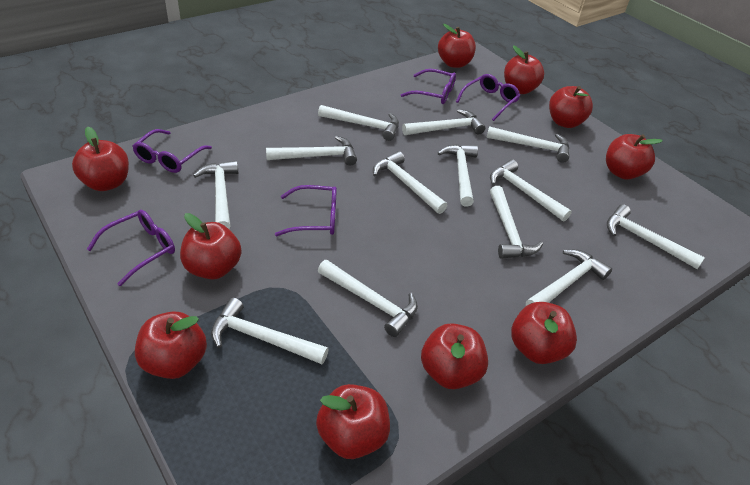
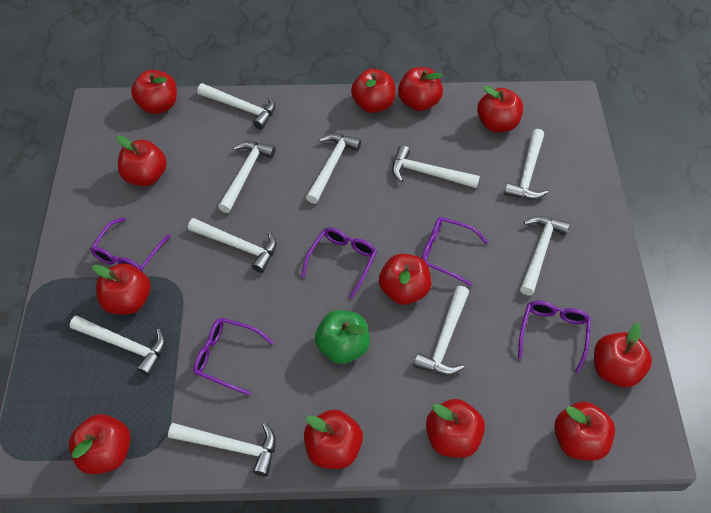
green apple: 0 -> 1
red apple: 10 -> 12
white hammer: 13 -> 10

